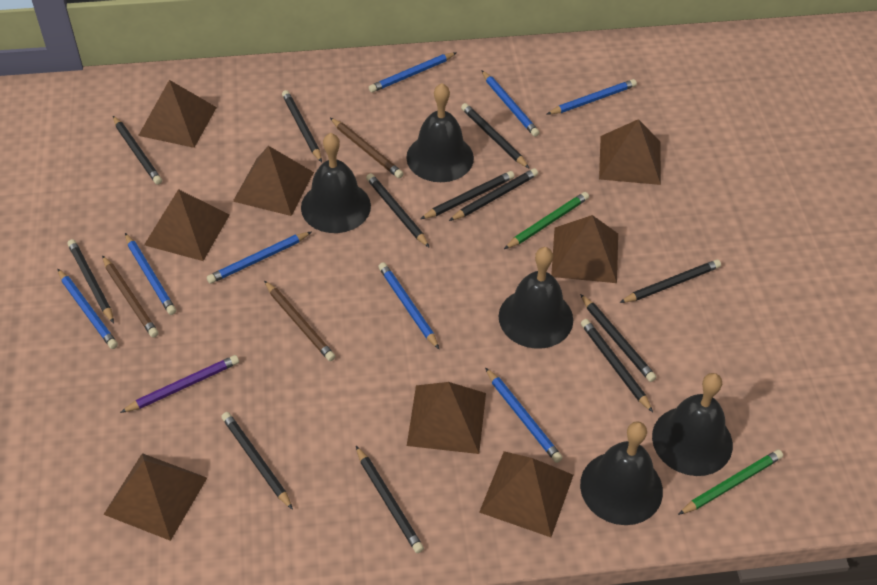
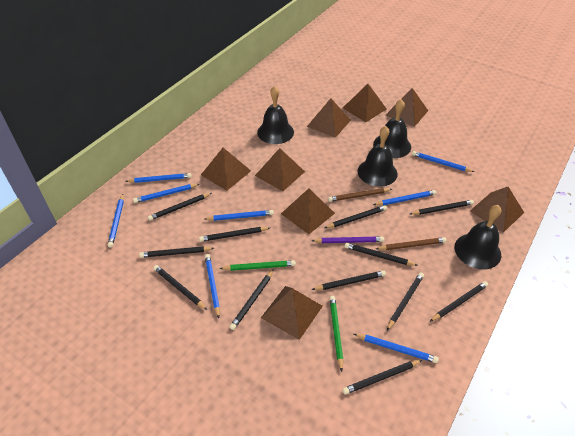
black bell: 5 -> 4
brown pencil: 3 -> 2

